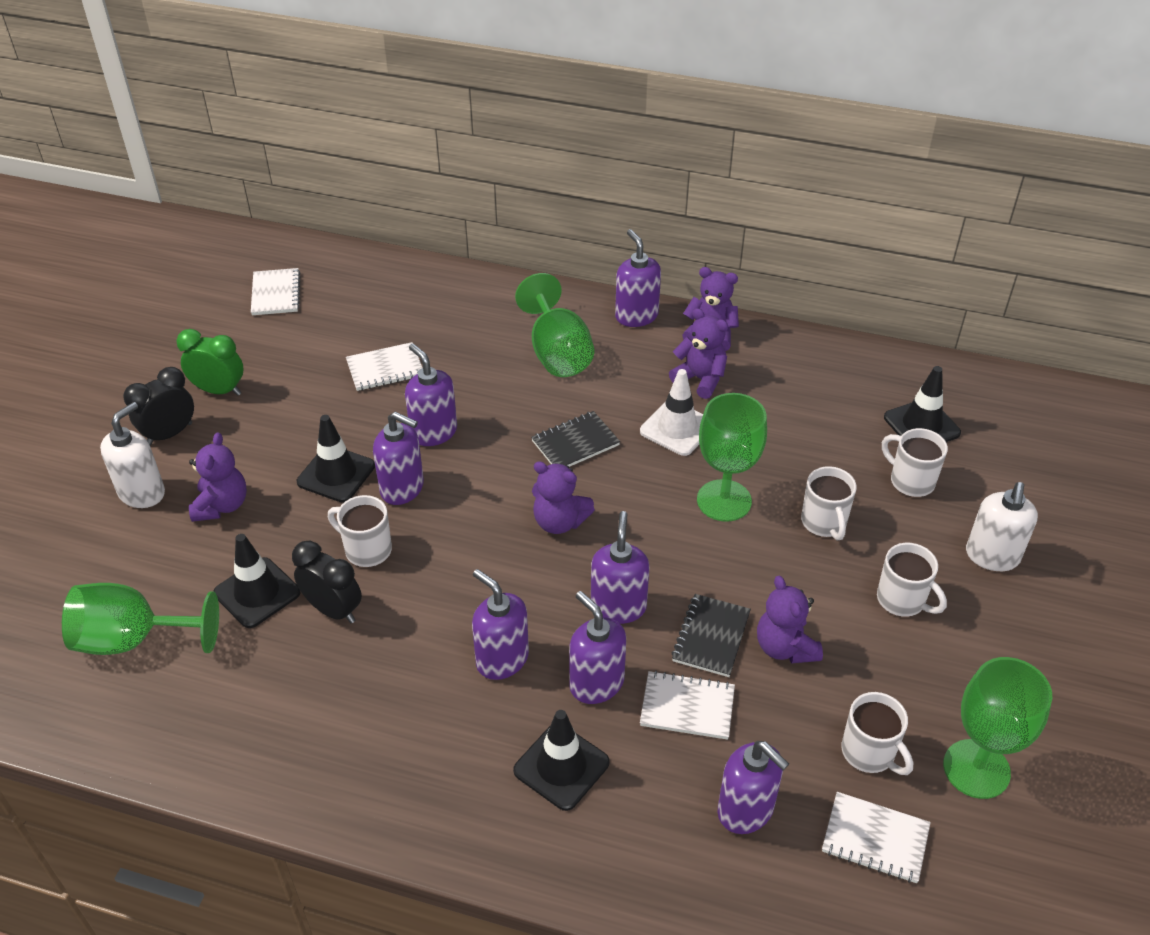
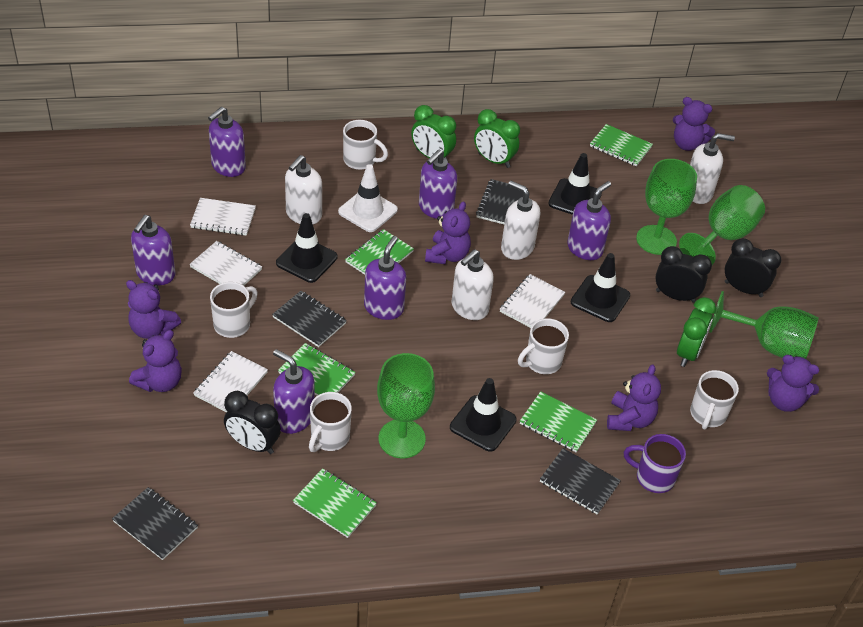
black clock: 2 -> 3
black notebook: 2 -> 4
green clock: 1 -> 3
green notebook: 0 -> 5
purple mug: 0 -> 1
purple soap dispenser: 7 -> 6
purple teddy bear: 5 -> 6
white soap dispenser: 2 -> 4

